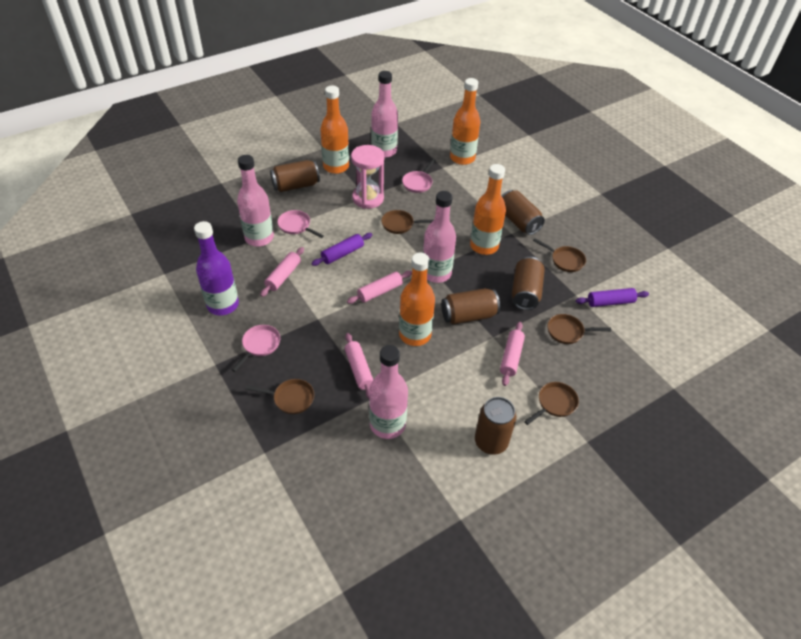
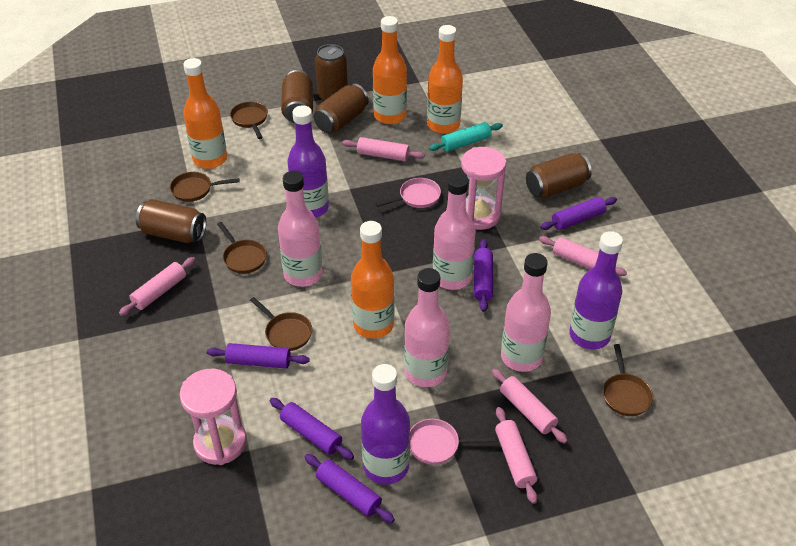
pink hourglass: 1 -> 2
pink pan: 3 -> 2
pink rolling pin: 4 -> 5
purple bottle: 1 -> 3
purple rolling pin: 2 -> 5
turquoise rolling pin: 0 -> 1

